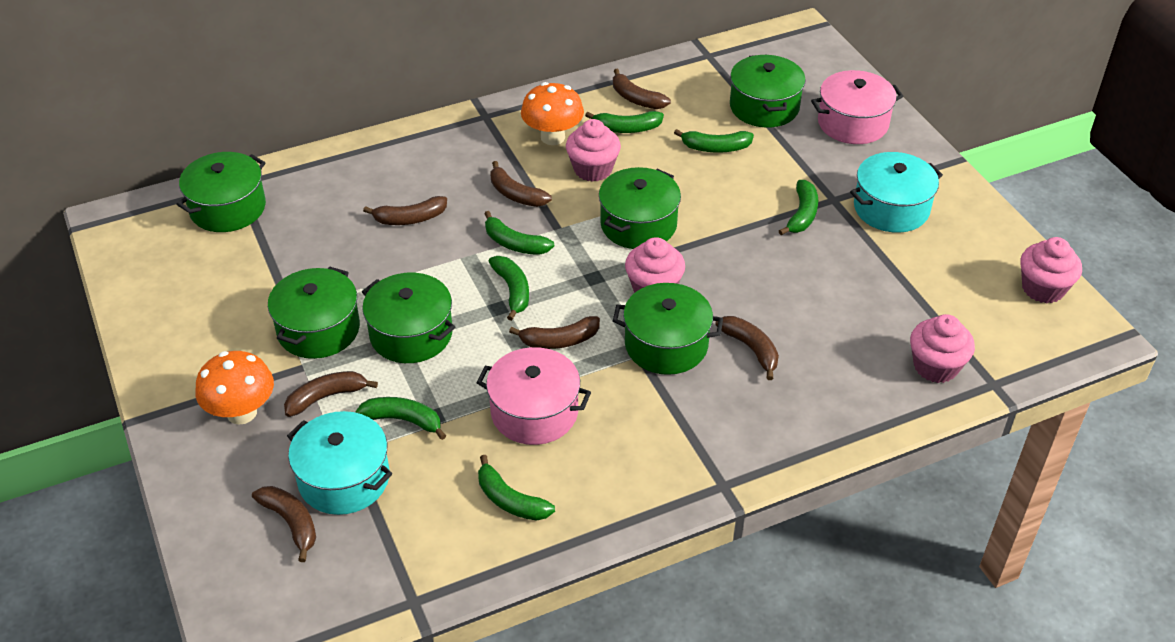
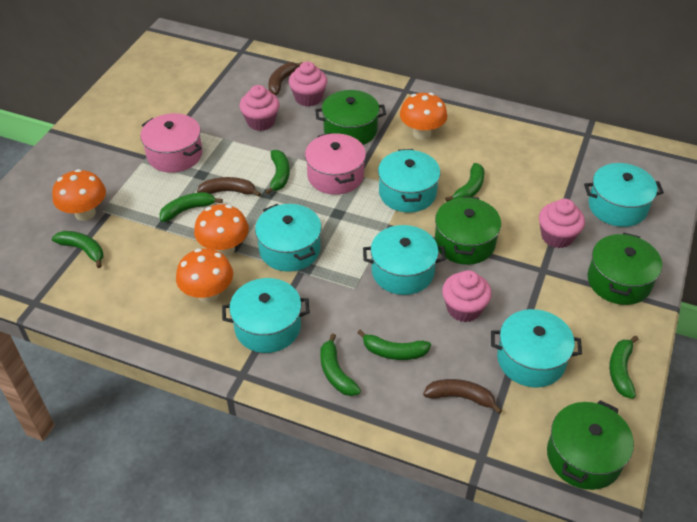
brown banana: 7 -> 3
green pot: 6 -> 4
orange mushroom: 2 -> 4
turquoise pot: 2 -> 6

